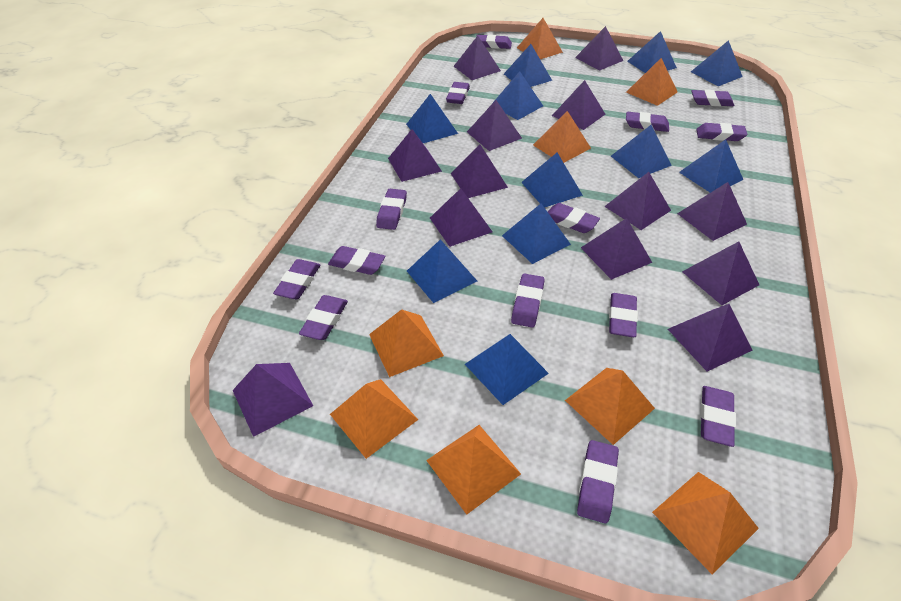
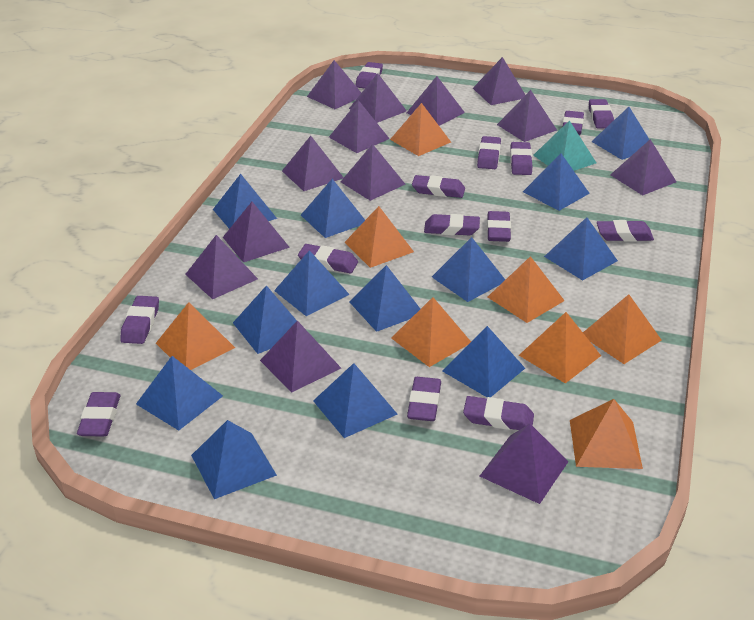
blue pyramid: 11 -> 13
turquoise pyramid: 0 -> 1

